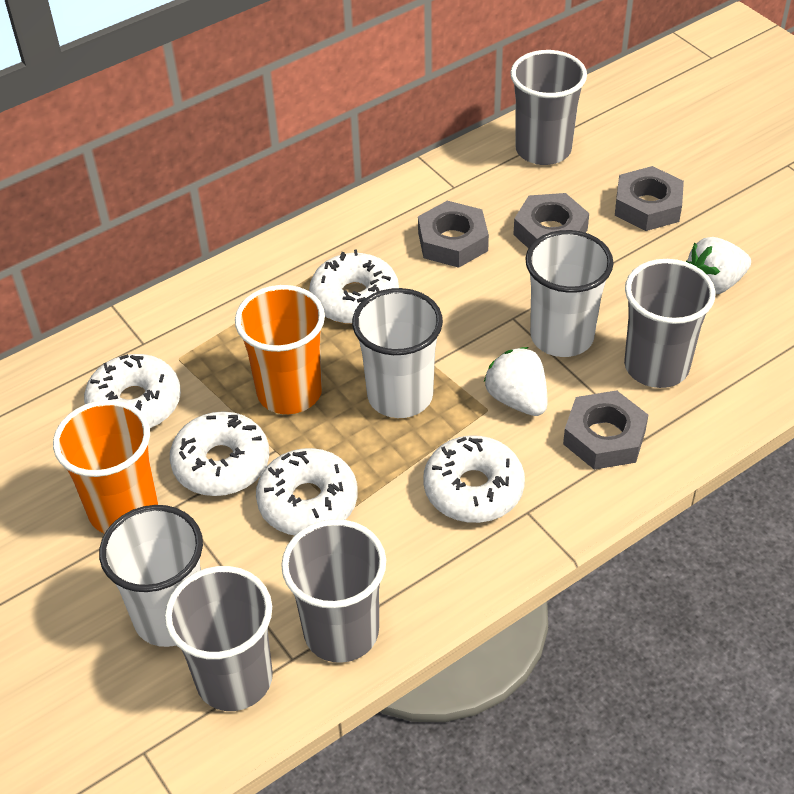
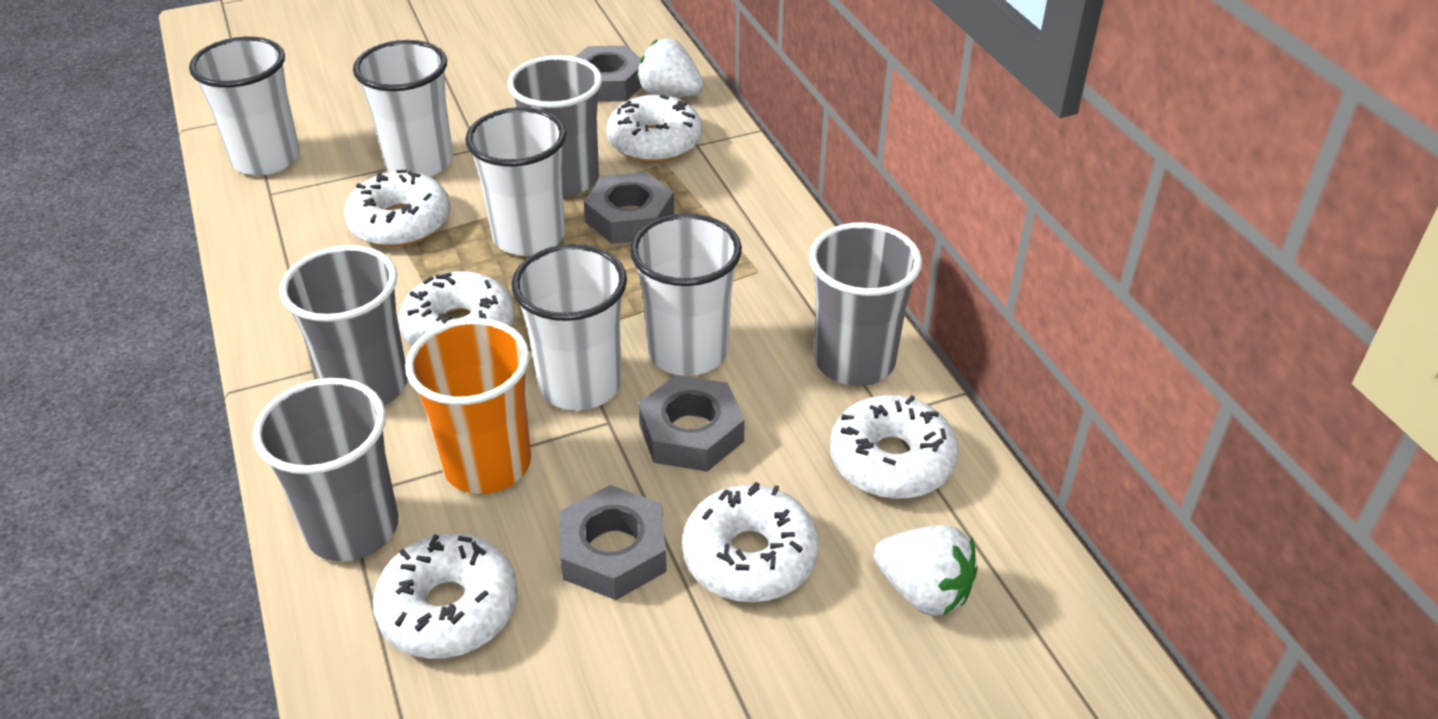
orange cup: 2 -> 1
white cup: 3 -> 5
white donut: 5 -> 6

